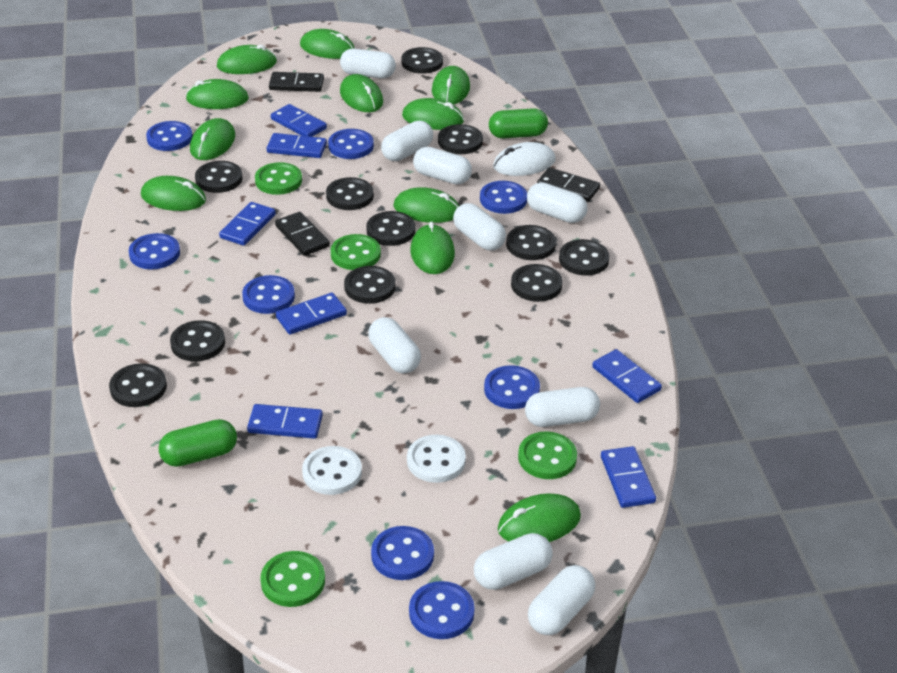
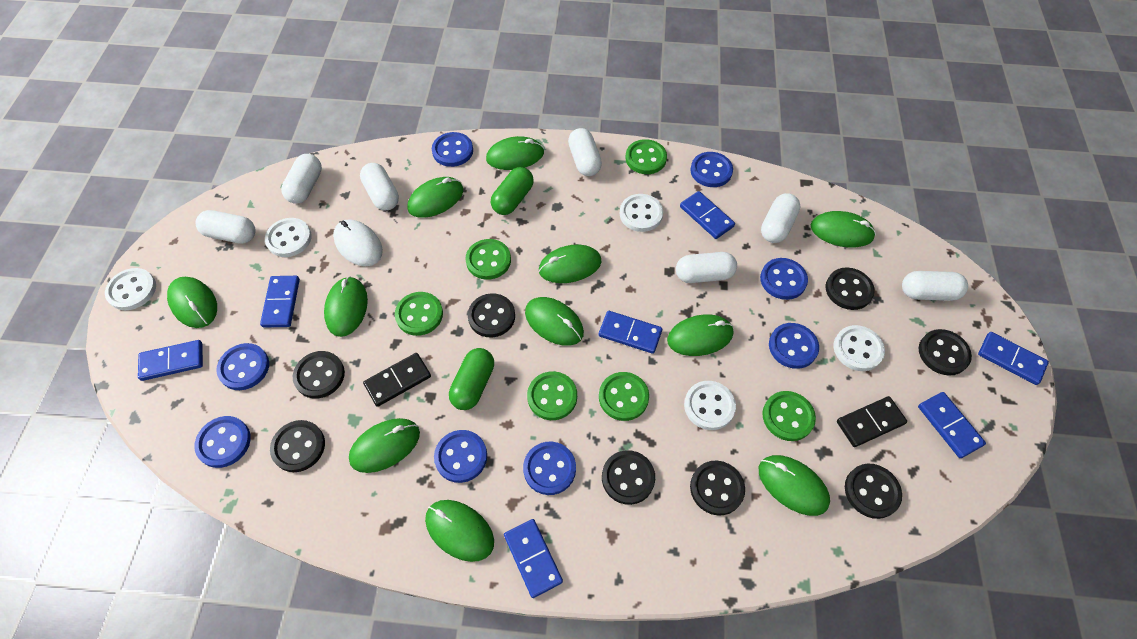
black button: 11 -> 8
black domino: 3 -> 2
green button: 4 -> 6
white button: 2 -> 5
white capsule: 9 -> 7

